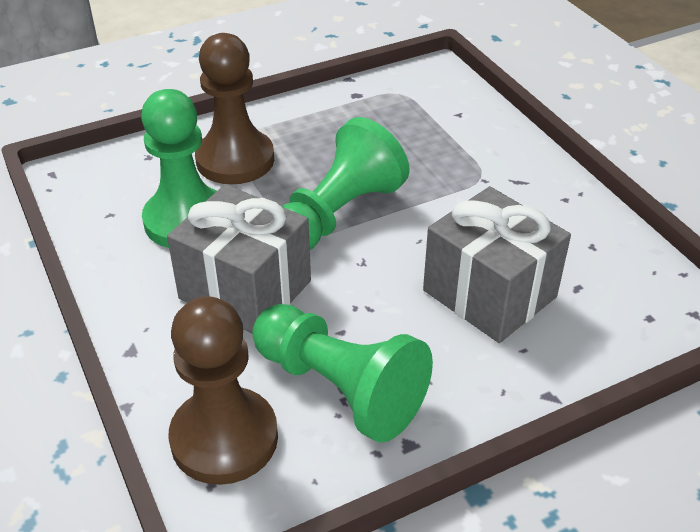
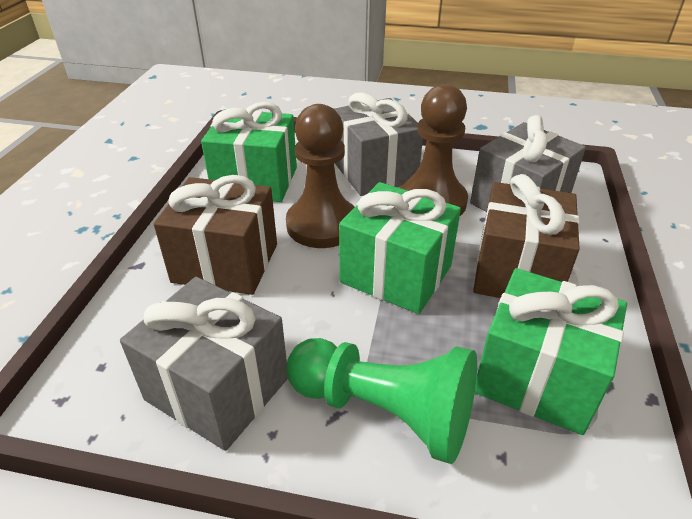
brown gift: 0 -> 2
green gift: 0 -> 3
green pawn: 3 -> 1
grey gift: 2 -> 3

